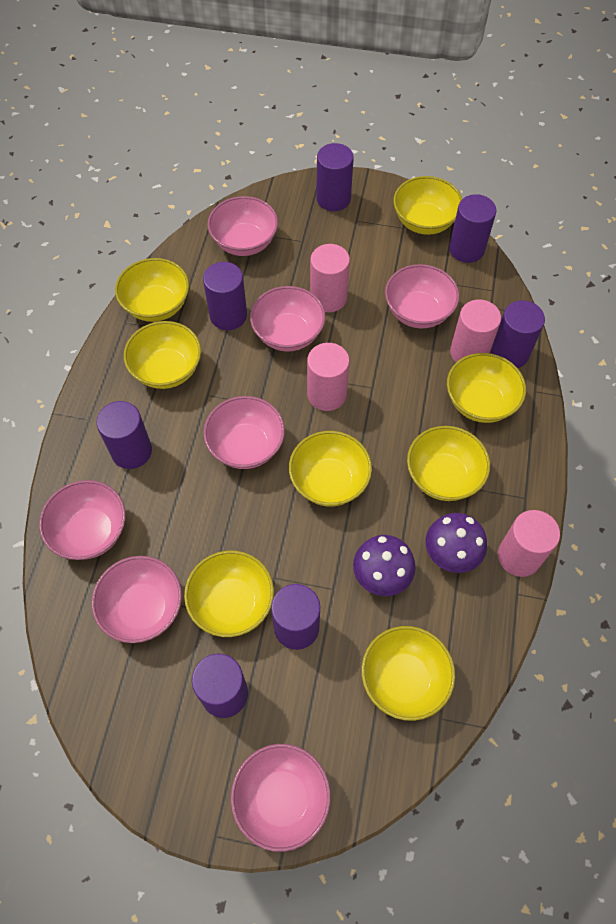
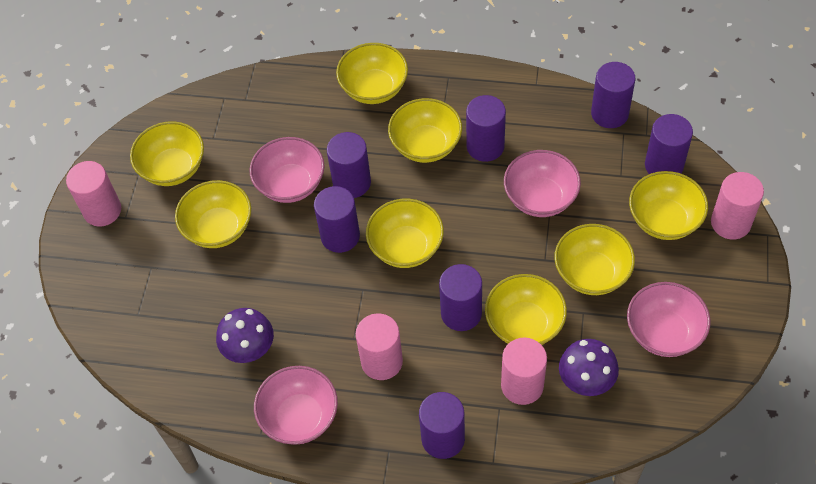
pink bowl: 7 -> 4

